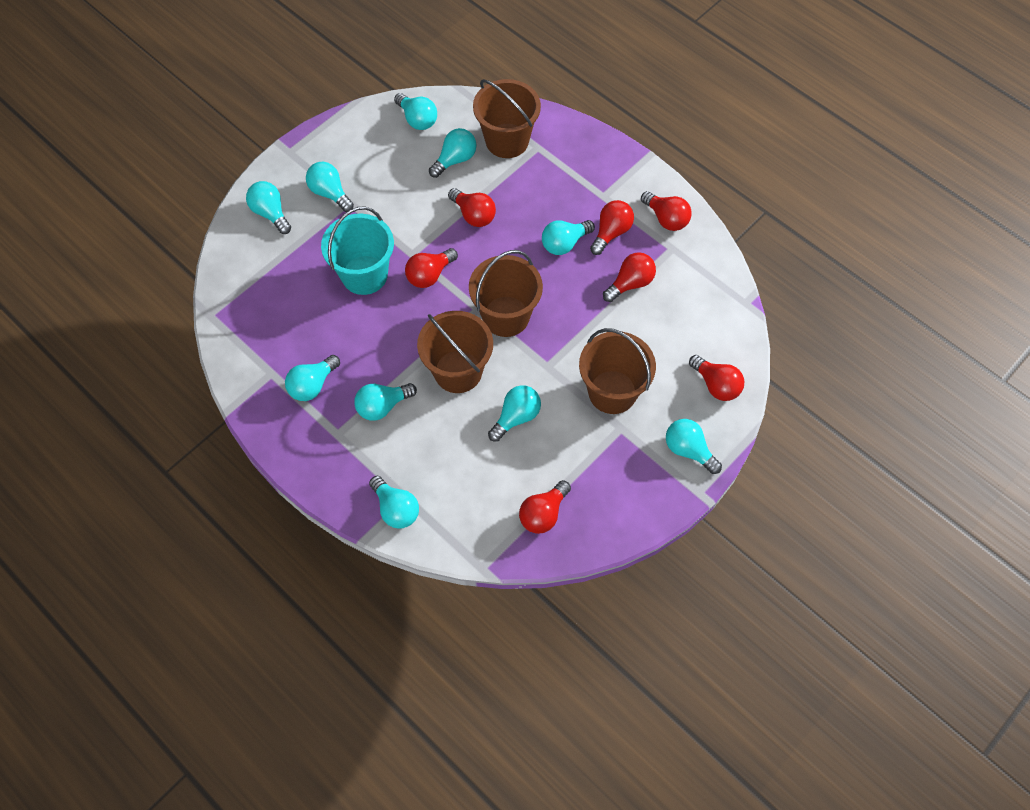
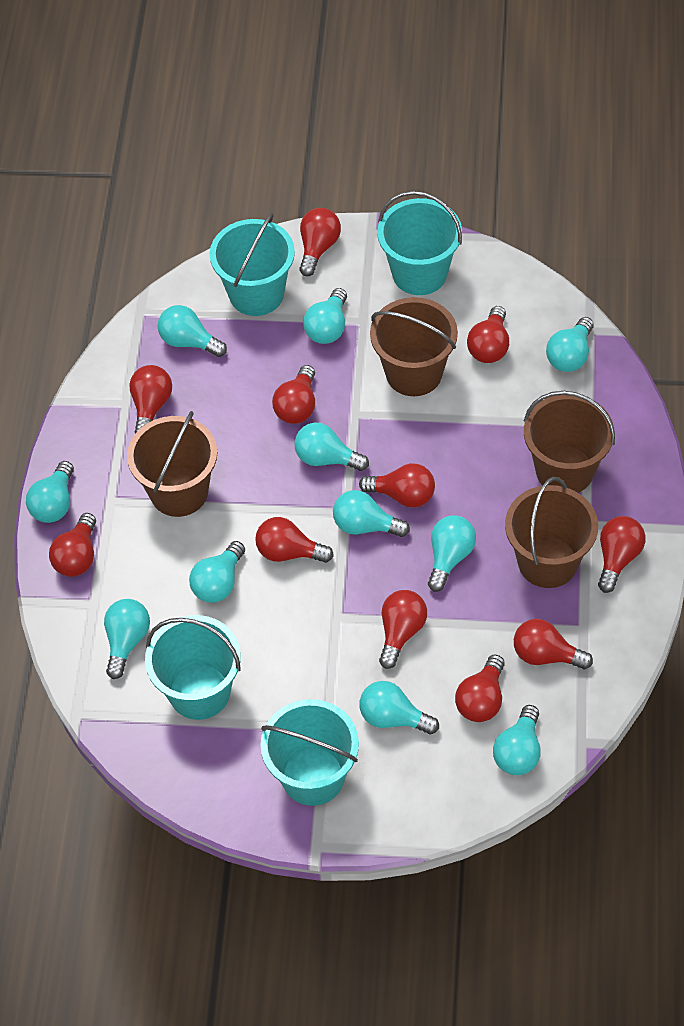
red light bulb: 7 -> 11
turquoise bucket: 1 -> 4
turquoise light bulb: 10 -> 11

